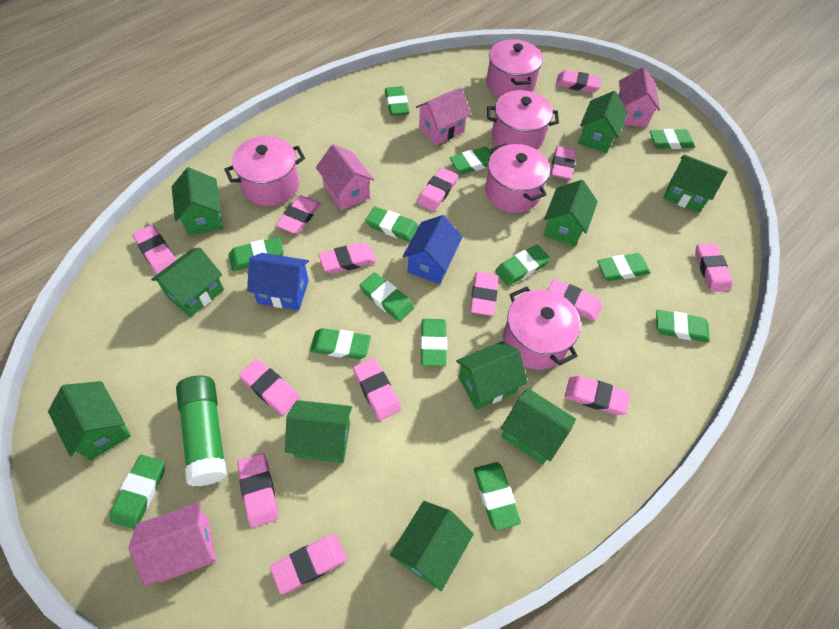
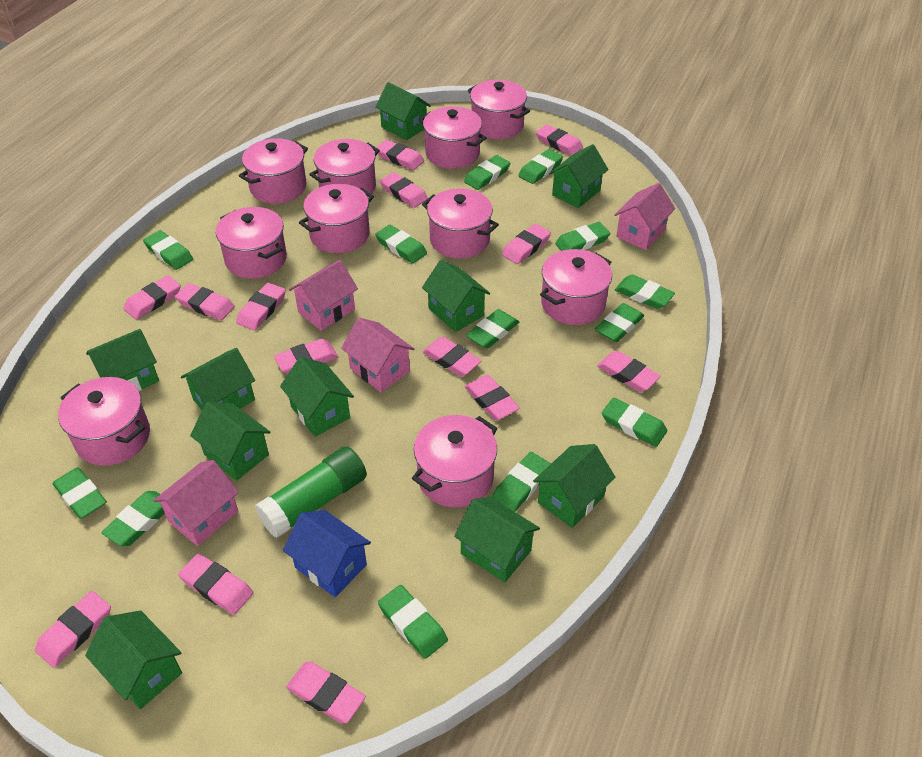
blue house: 2 -> 1
pink pot: 5 -> 10

